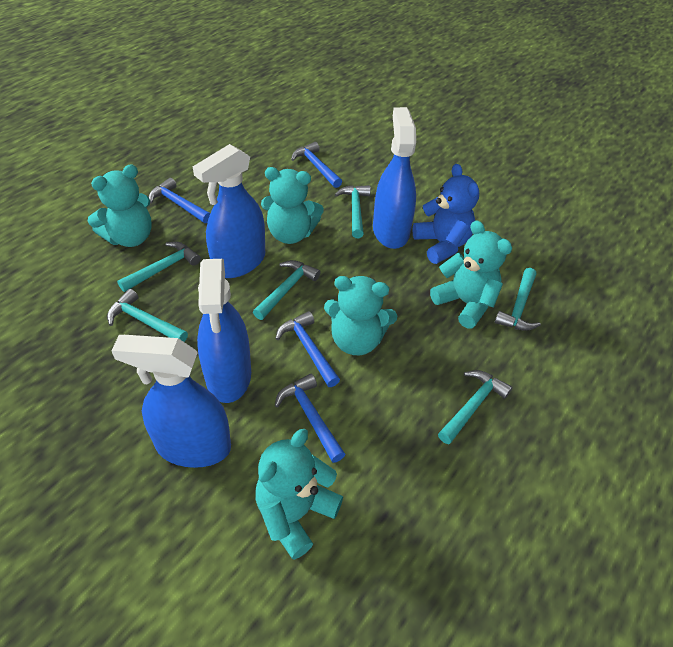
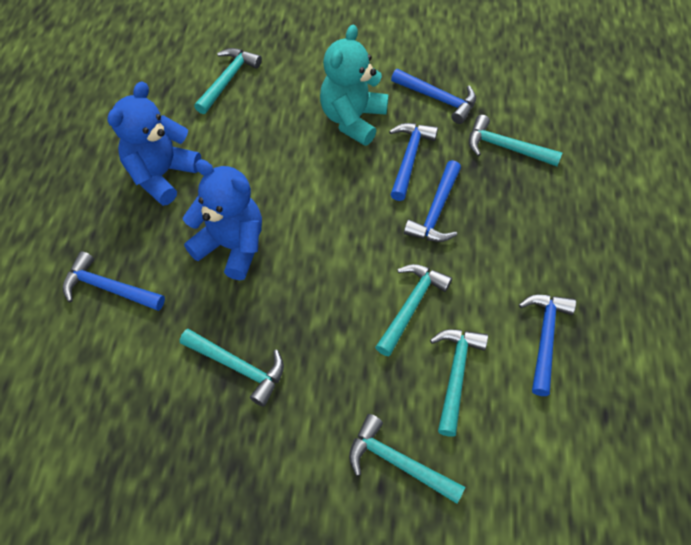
blue hammer: 4 -> 5
blue spray bottle: 4 -> 0
blue teddy bear: 1 -> 2
turquoise teddy bear: 5 -> 1

